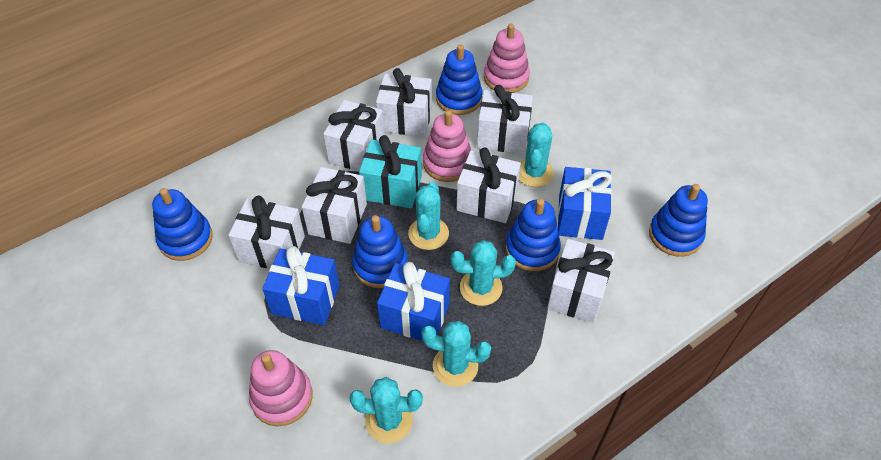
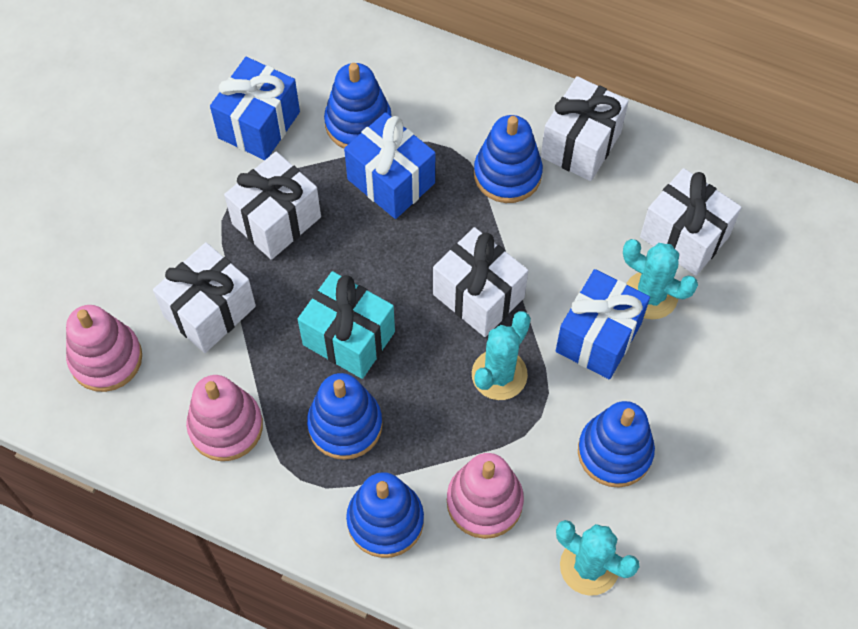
turquoise cactus: 5 -> 3
white gift: 7 -> 5

